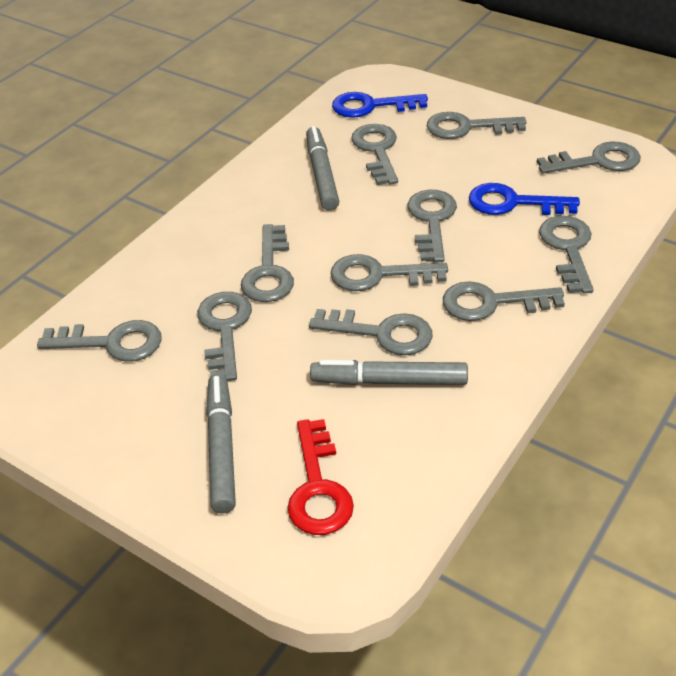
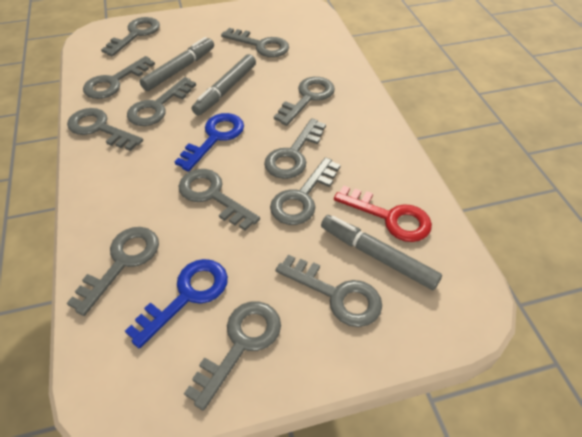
grey key: 11 -> 12

